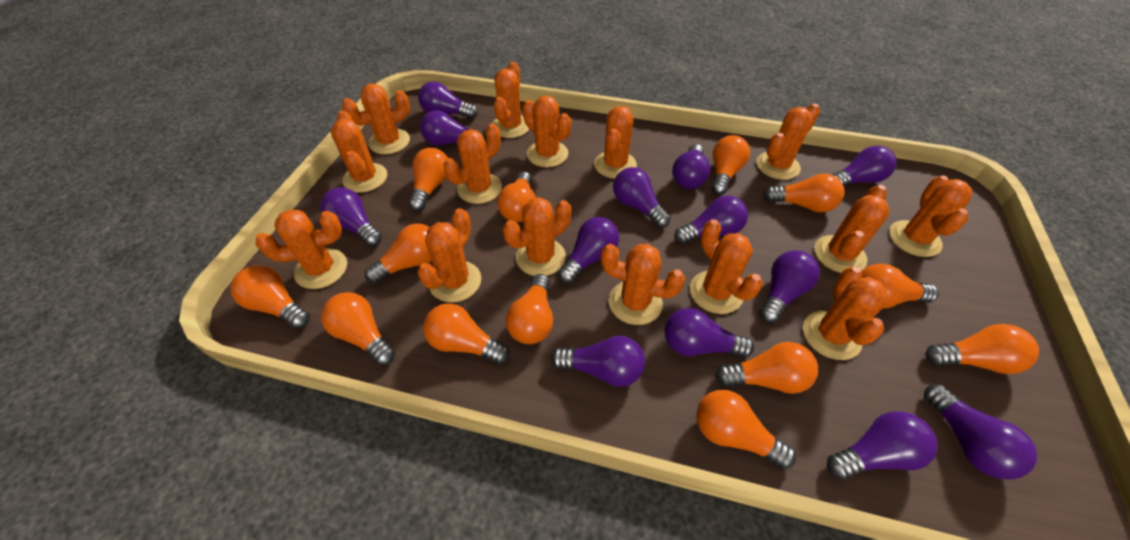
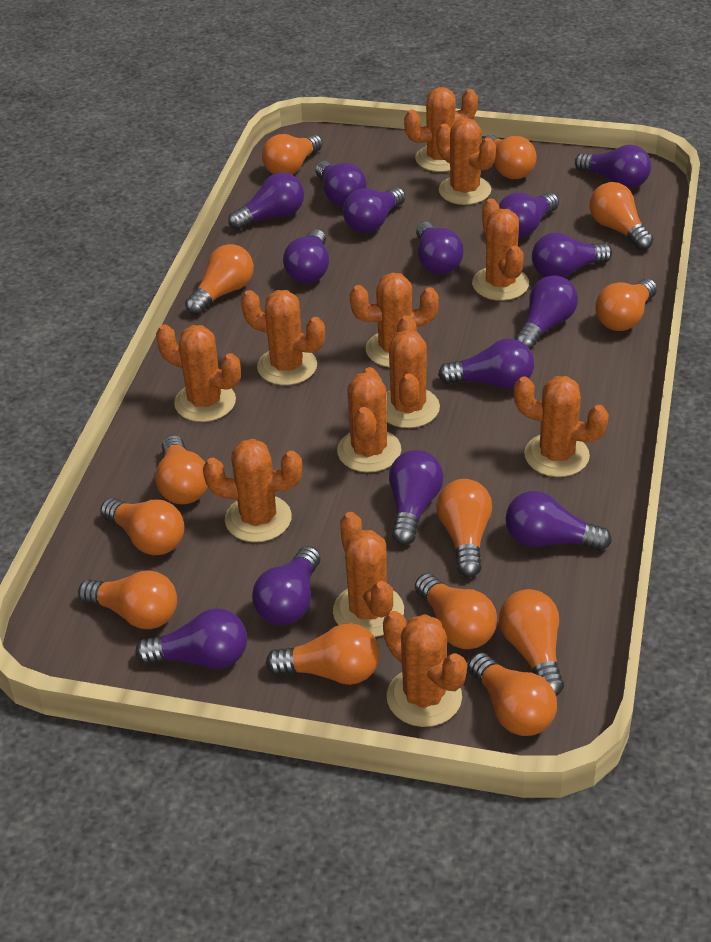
orange cactus: 15 -> 12
purple light bulb: 13 -> 14

